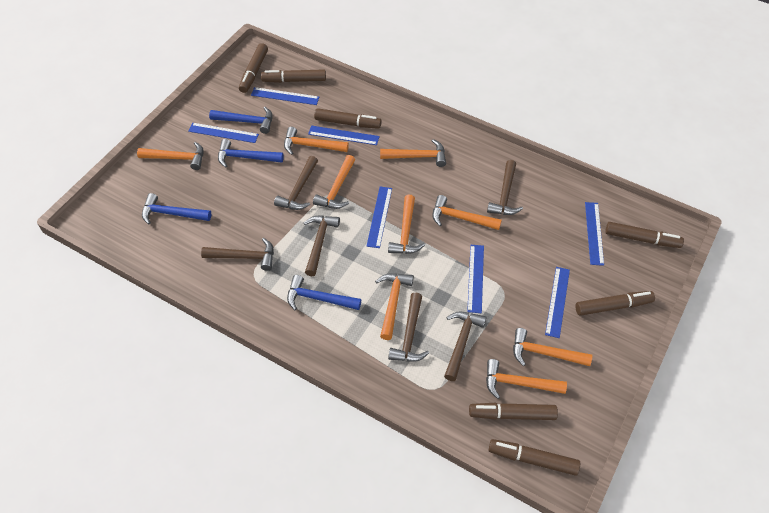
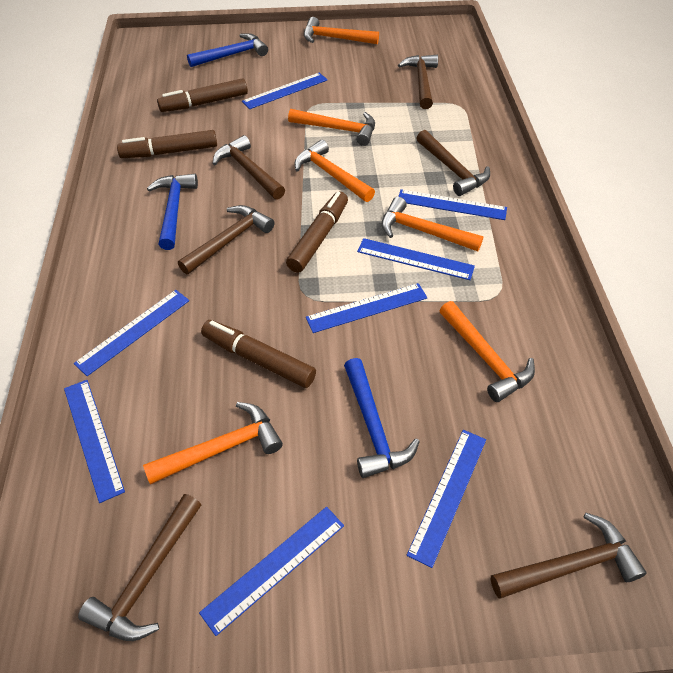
blue hammer: 4 -> 3
blue ruler: 7 -> 8
brown marker: 7 -> 4
orange hammer: 9 -> 6

